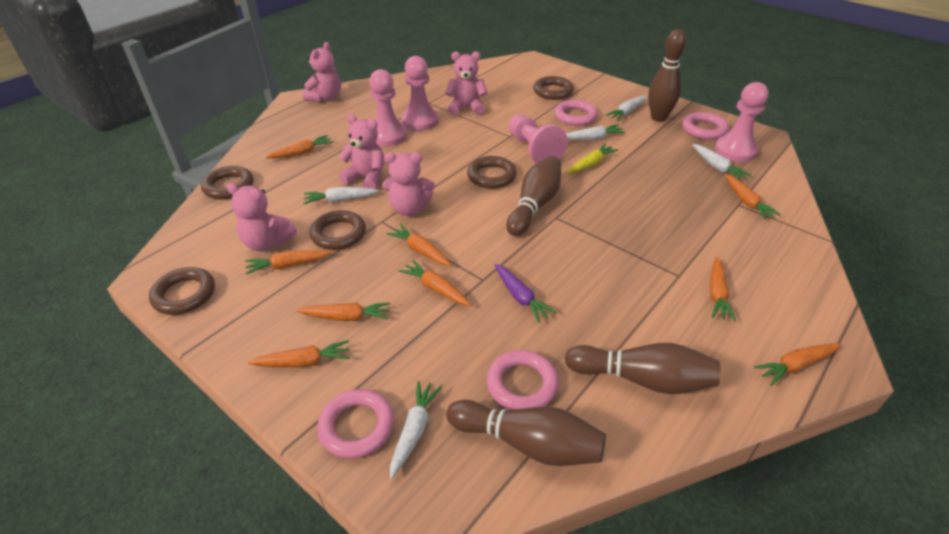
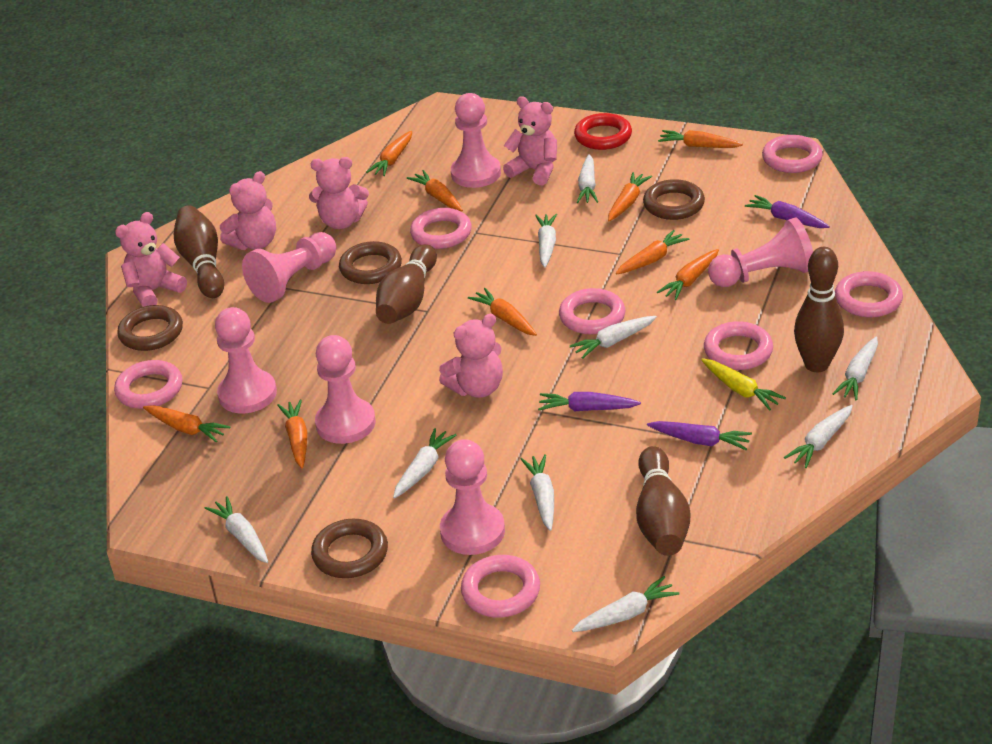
brown ring: 5 -> 4
pink pawn: 4 -> 6
pink ring: 4 -> 7
purple carrot: 1 -> 3
red ring: 0 -> 1
white carrot: 5 -> 9

